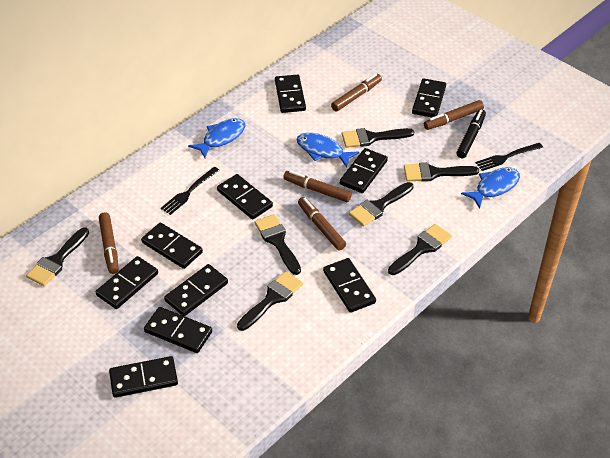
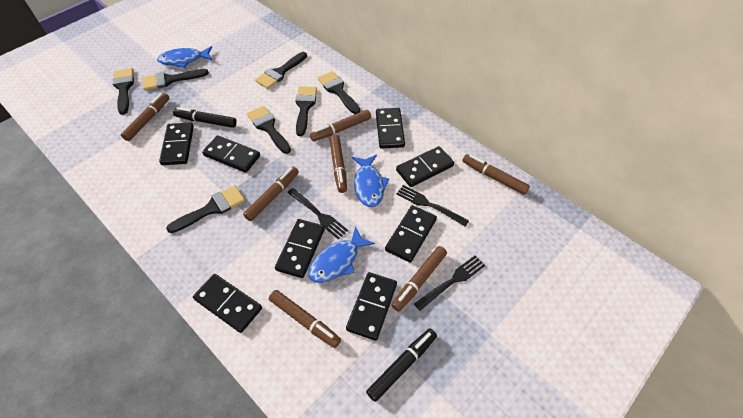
black domino: 10 -> 8
black fork: 2 -> 3
black marker: 1 -> 2
brown marker: 5 -> 7

